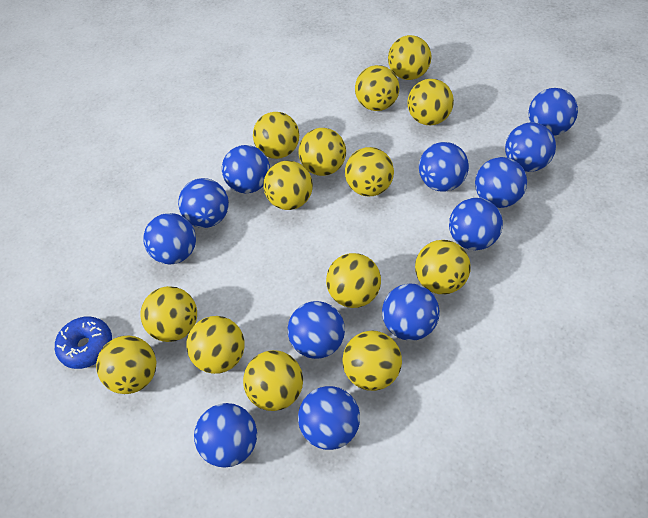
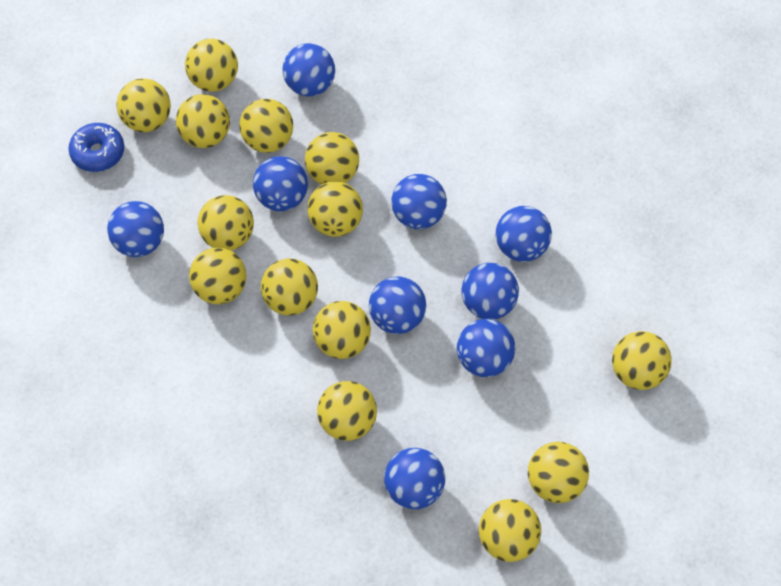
blue ball: 12 -> 9

